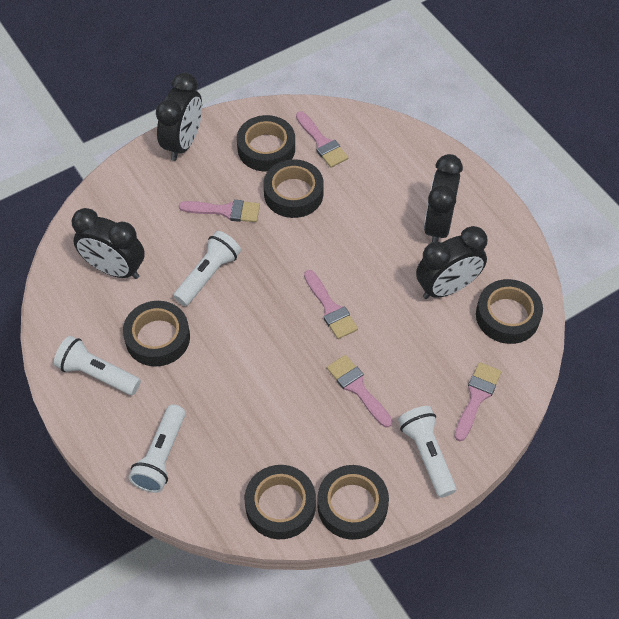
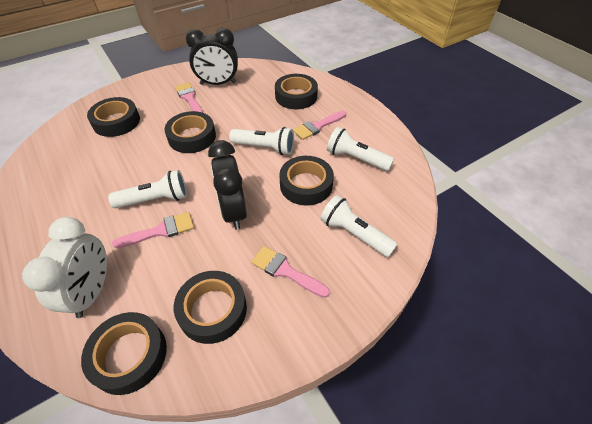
black clock: 4 -> 2
pink brush: 5 -> 4
white clock: 0 -> 1

